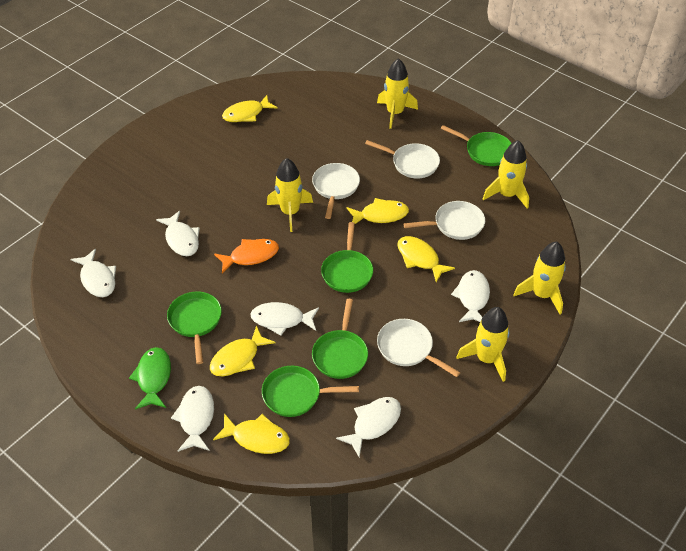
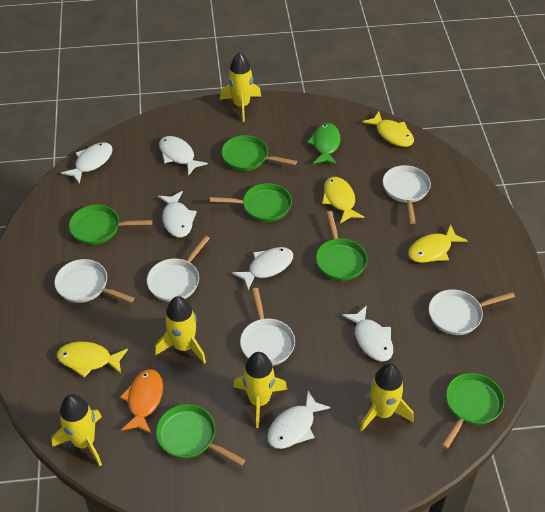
green pan: 5 -> 6
white pan: 4 -> 5
yellow fish: 5 -> 4

